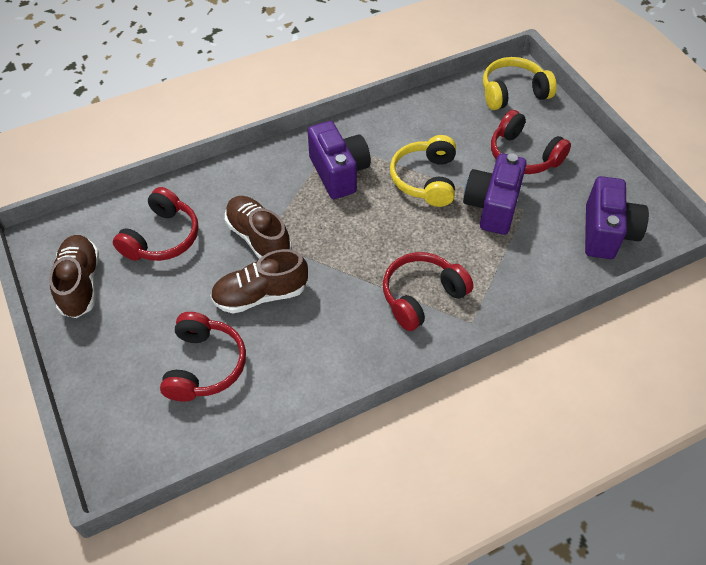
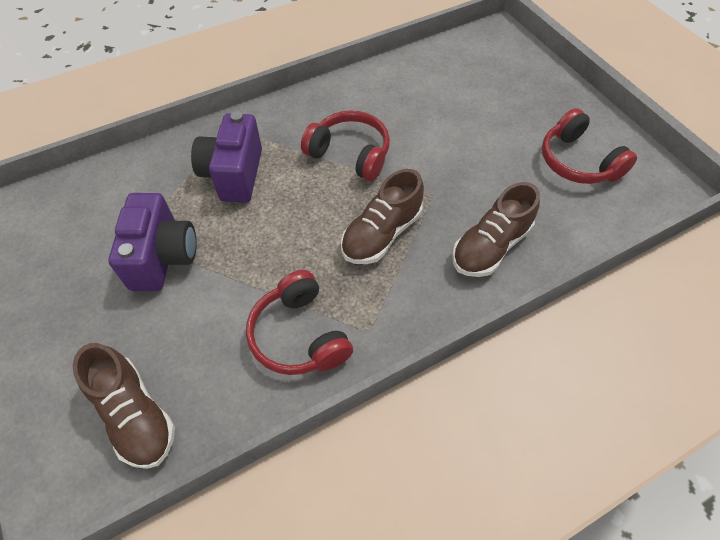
purple camera: 3 -> 2
red headphones: 4 -> 3
yellow headphones: 2 -> 0

